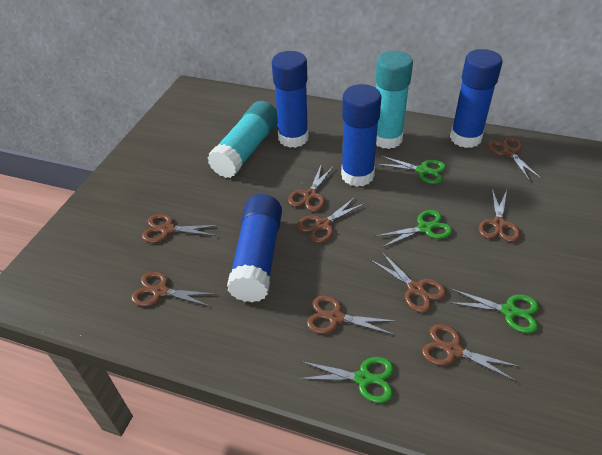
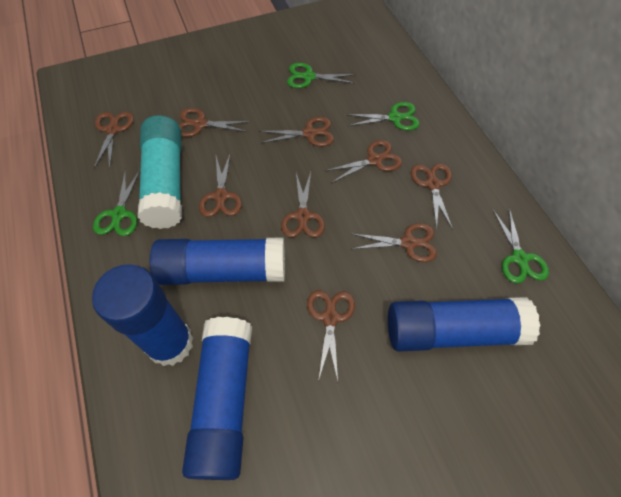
turquoise glue stick: 2 -> 1

